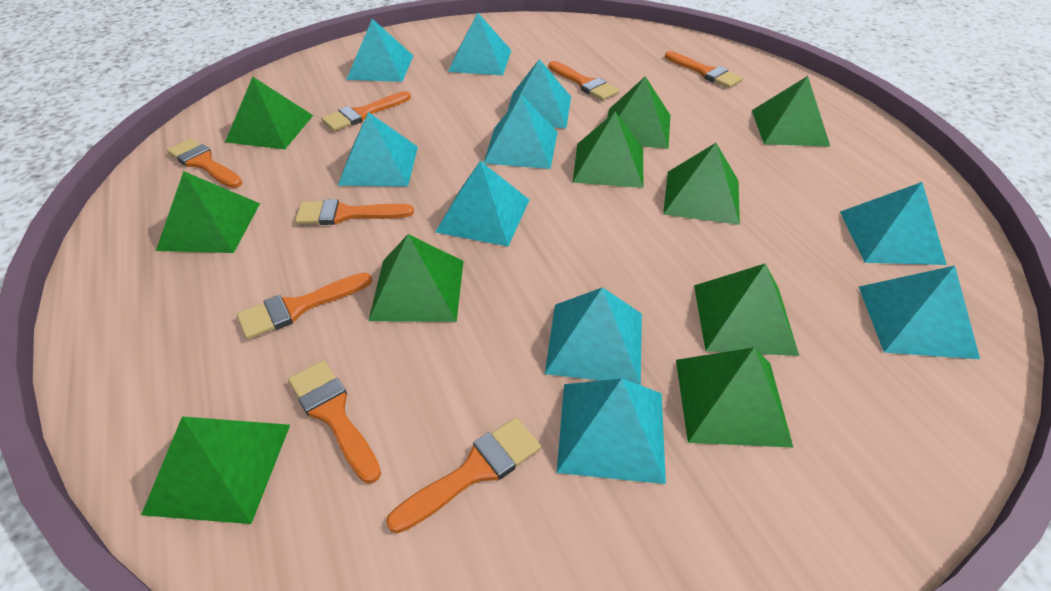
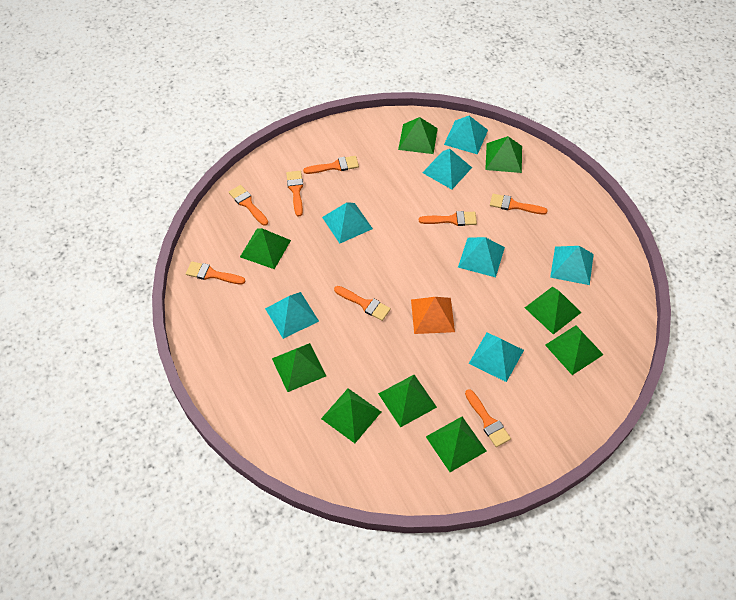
green pyramid: 10 -> 9
orange pyramid: 0 -> 1
turquoise pyramid: 10 -> 7

